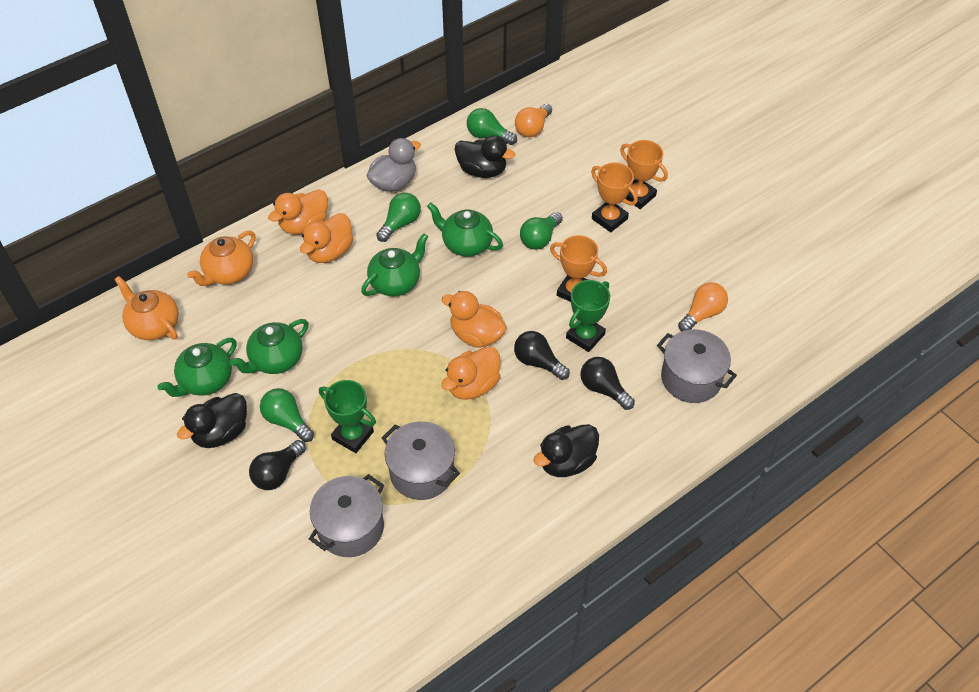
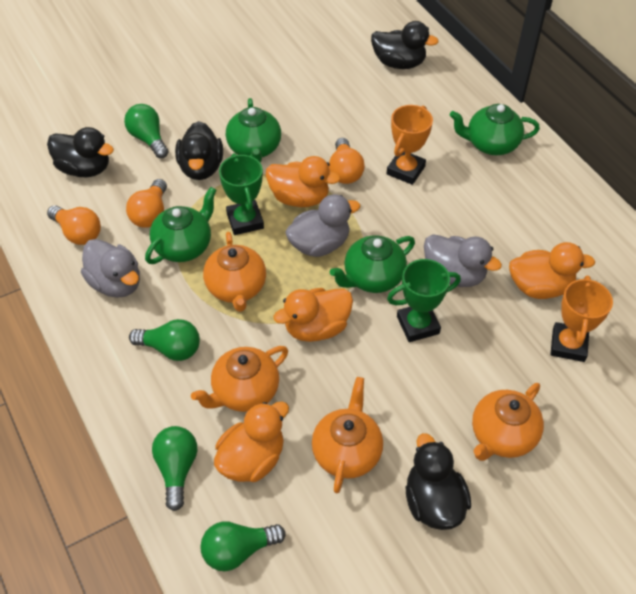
black duck: 3 -> 4
black light bulb: 3 -> 0
grey duck: 1 -> 3
grey pot: 3 -> 0
orange light bulb: 2 -> 3
orange teapot: 2 -> 4
orange trophy: 3 -> 2

